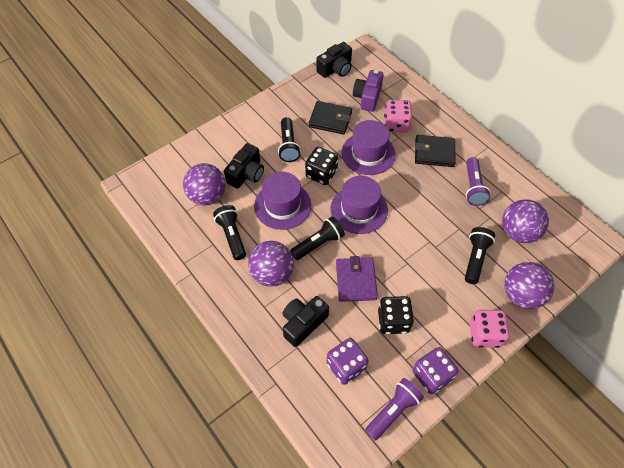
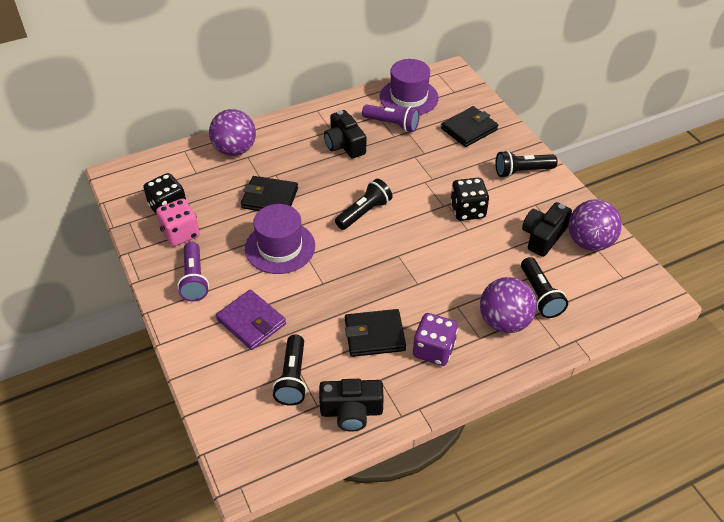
black wallet: 2 -> 3
pink dice: 2 -> 1
purple ball: 4 -> 3
purple camera: 1 -> 0
purple dice: 2 -> 1
purple hat: 3 -> 2

